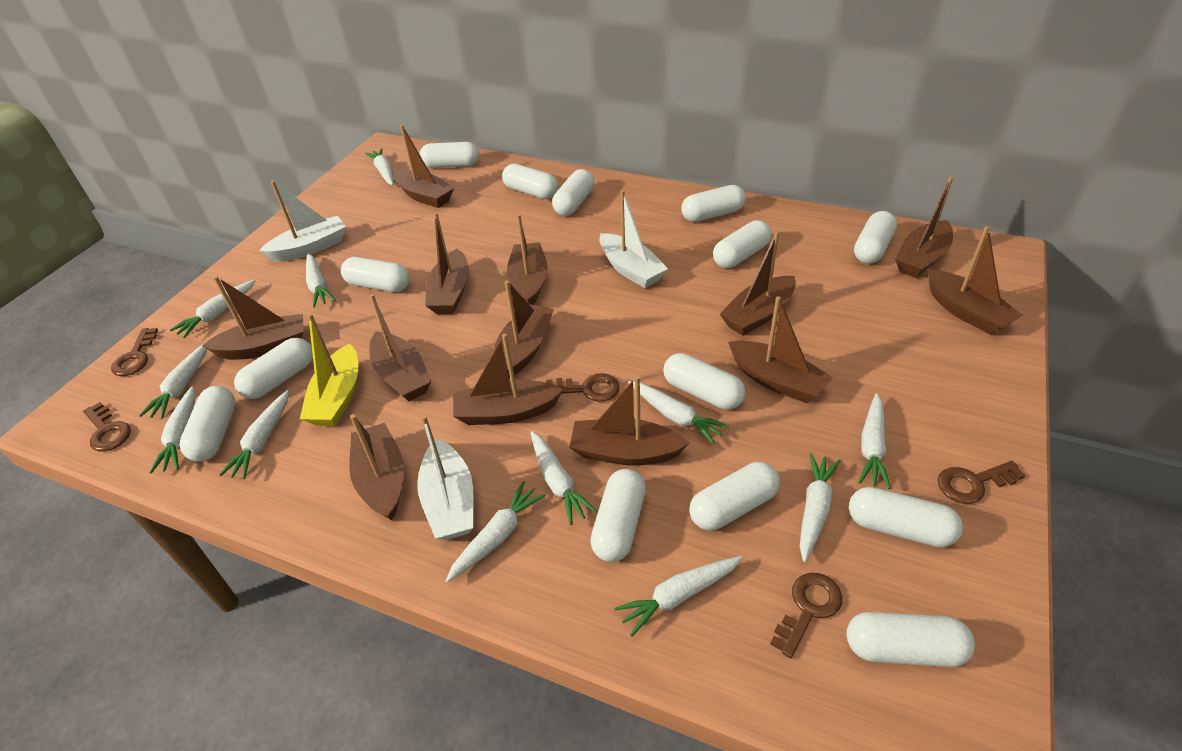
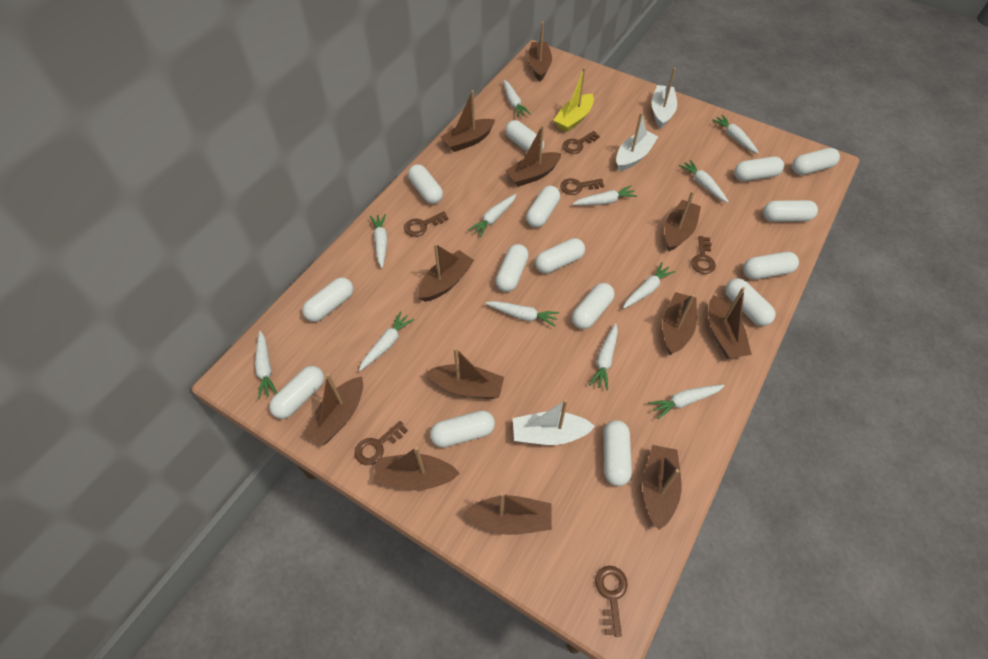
brown boat: 13 -> 12
brown key: 5 -> 6
white capsule: 14 -> 15

